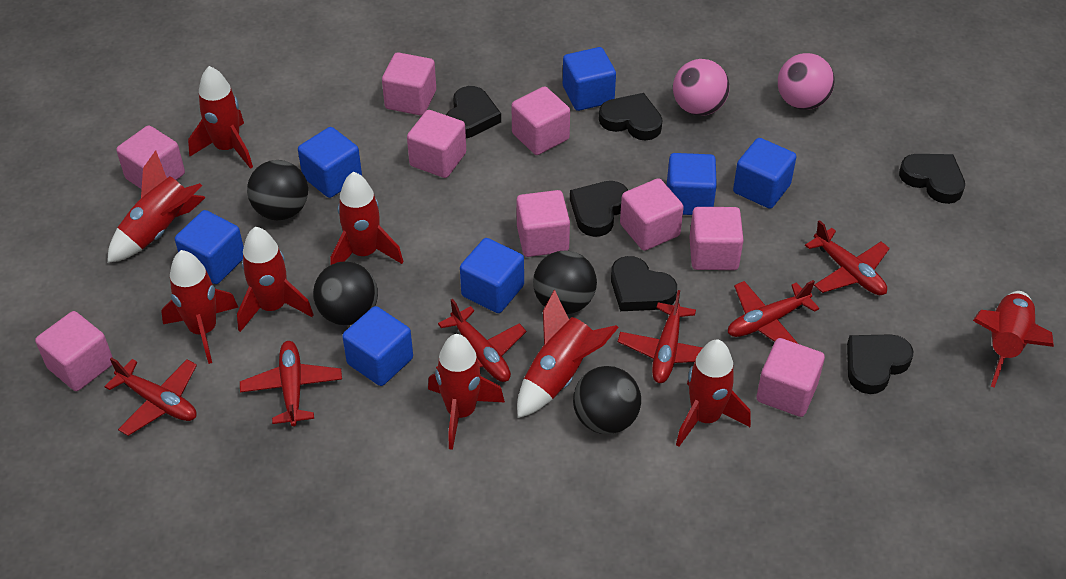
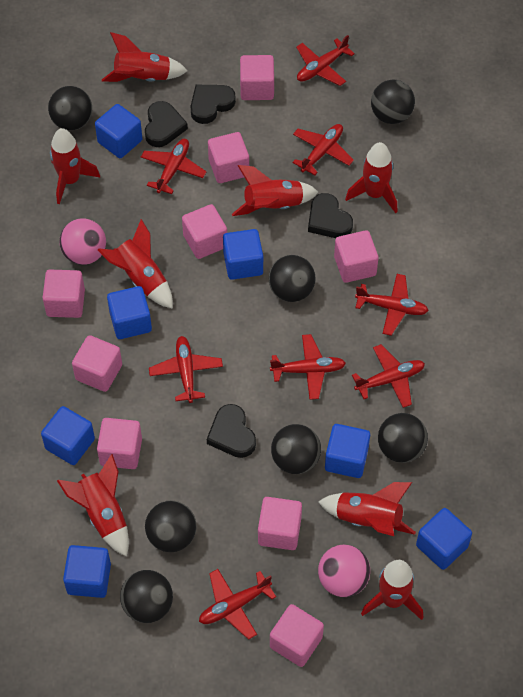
black ball: 4 -> 7
black heart: 6 -> 4
red plane: 6 -> 8
red rocket: 9 -> 8

